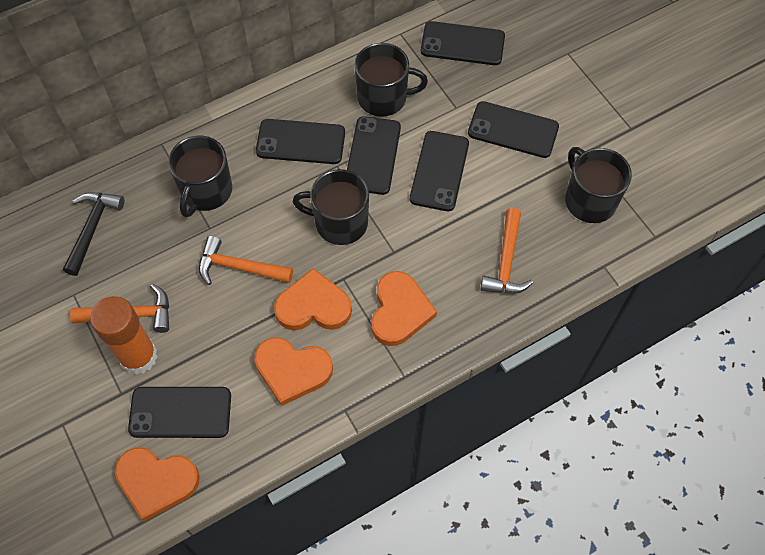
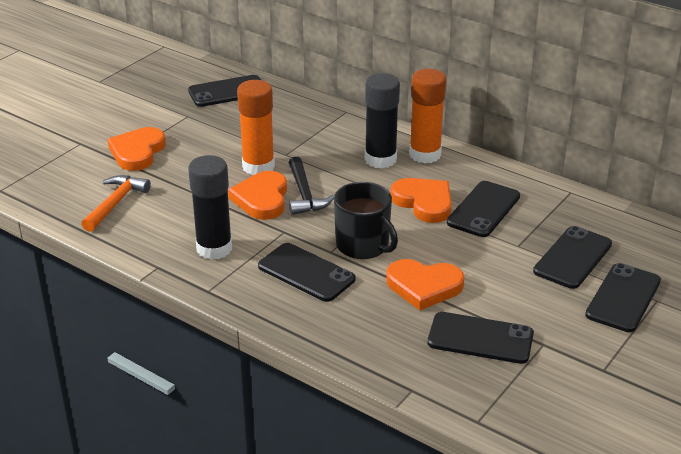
black glue stick: 0 -> 2
black mug: 4 -> 1
orange glue stick: 1 -> 2
orange hammer: 3 -> 1

